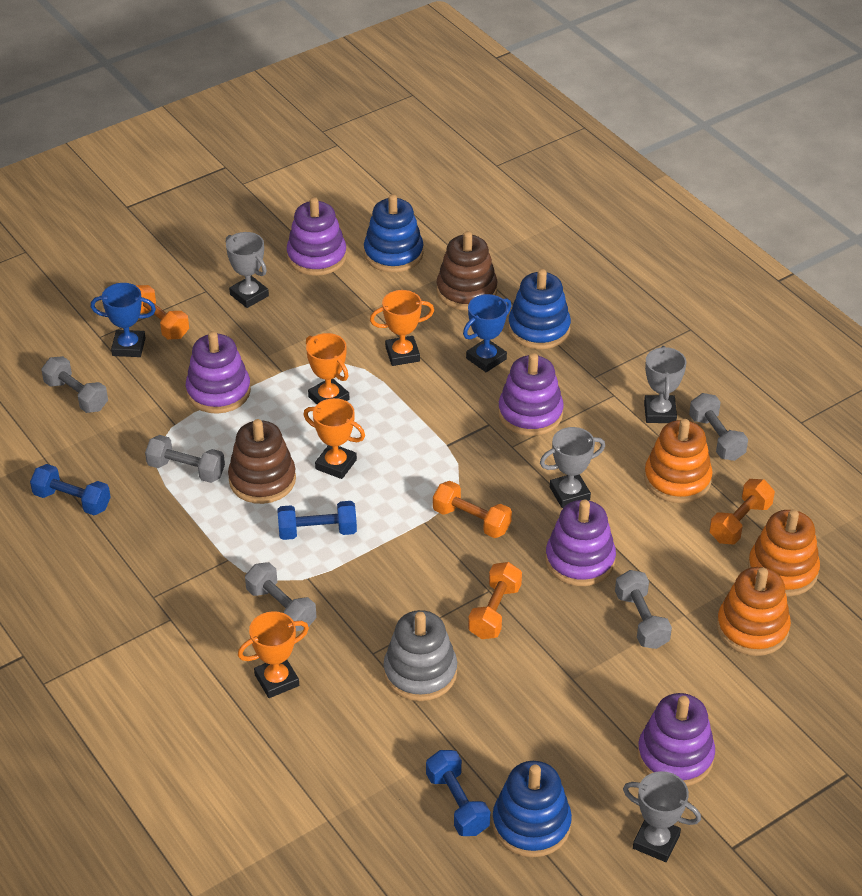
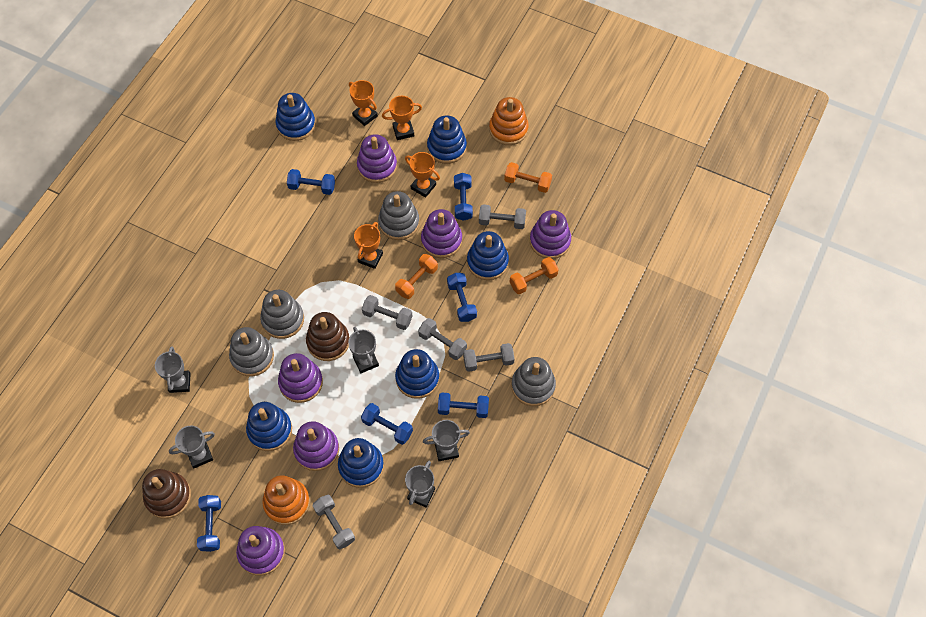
blue dumbbell: 3 -> 6
blue stacking toy: 3 -> 6
blue trophy: 2 -> 0
grey stacking toy: 1 -> 4
grey trophy: 4 -> 5
orange dumbbell: 4 -> 3
orange stacking toy: 3 -> 2
purple stacking toy: 5 -> 6

